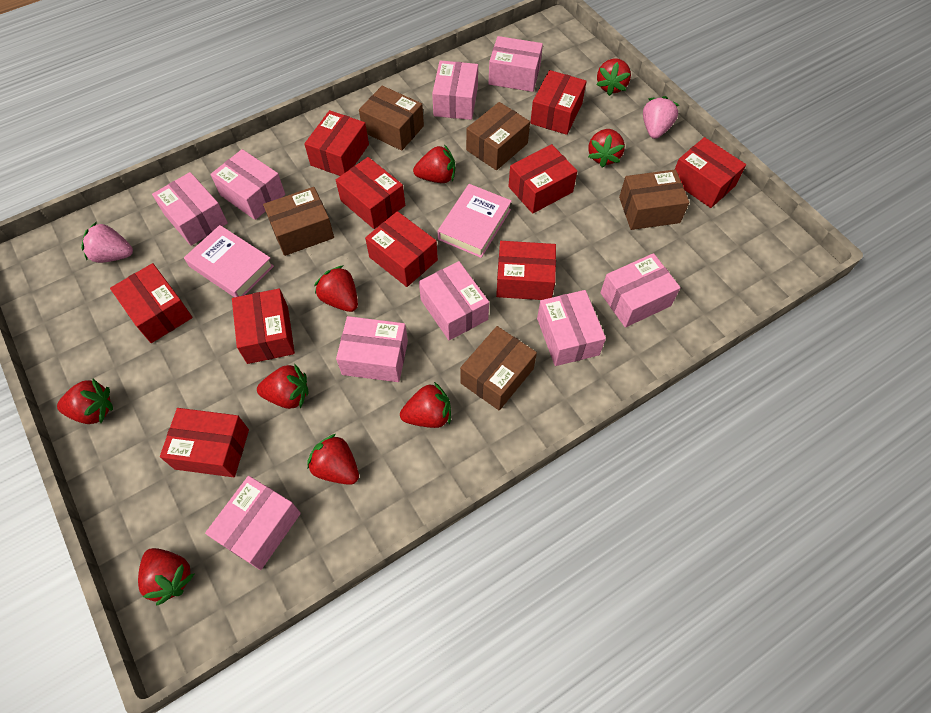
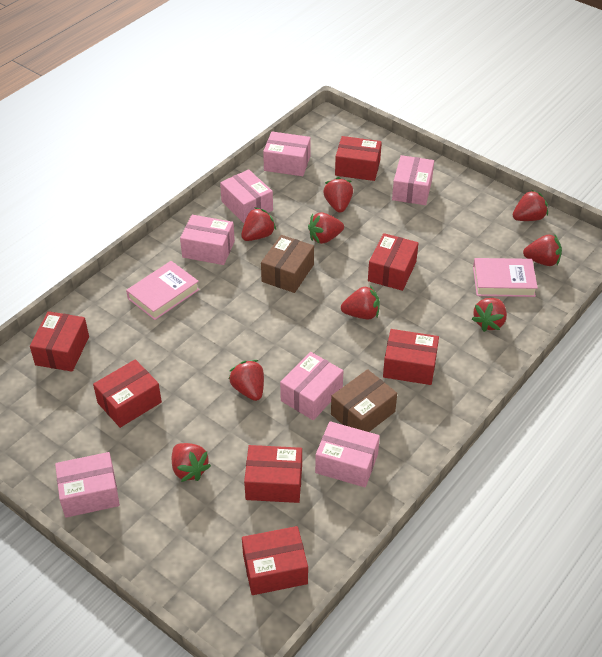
brown box: 5 -> 2
pink box: 9 -> 7
pink strawberry: 2 -> 0
red box: 10 -> 7

